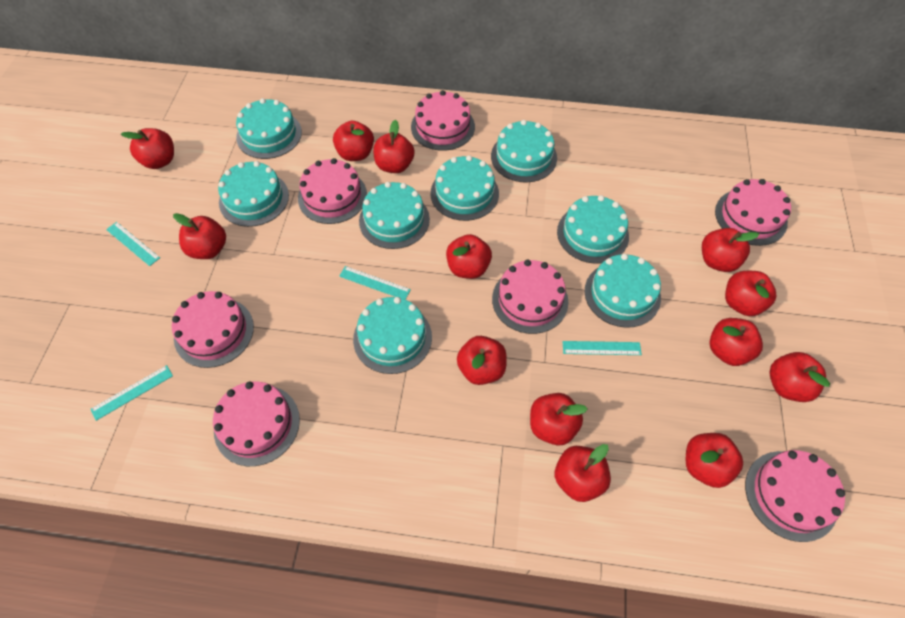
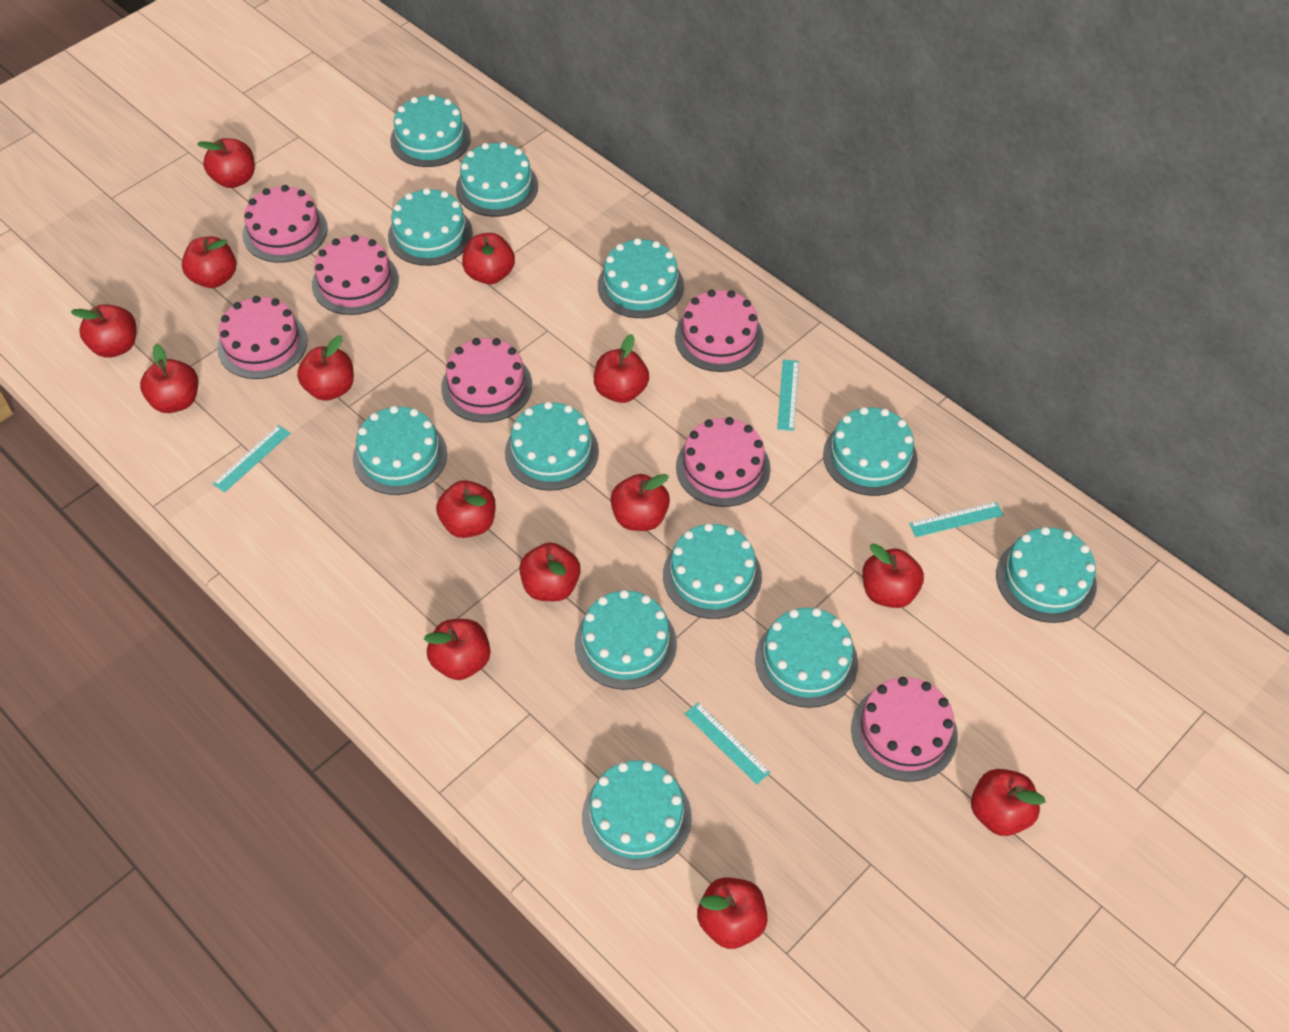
red apple: 13 -> 14
turquoise cake: 8 -> 12

